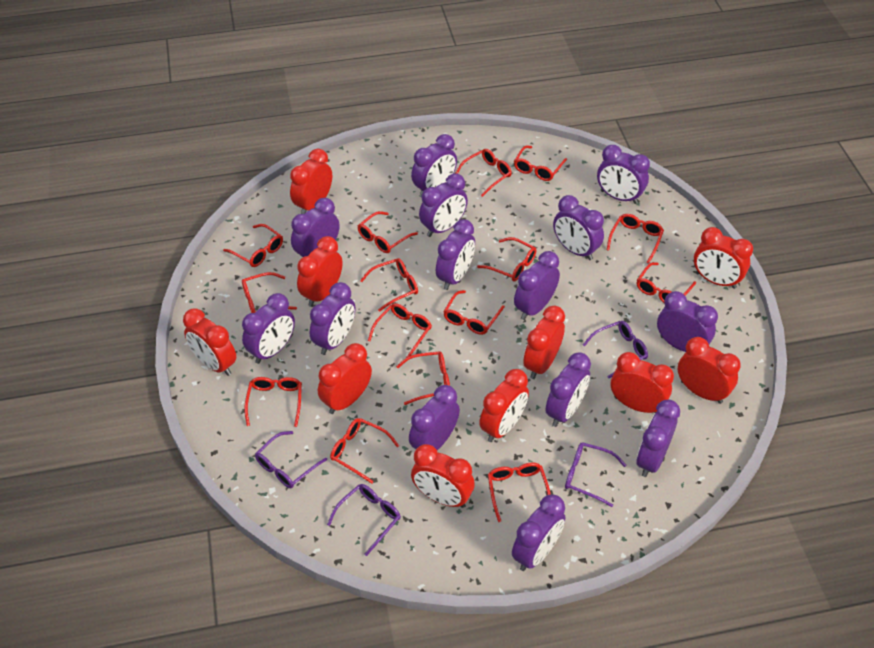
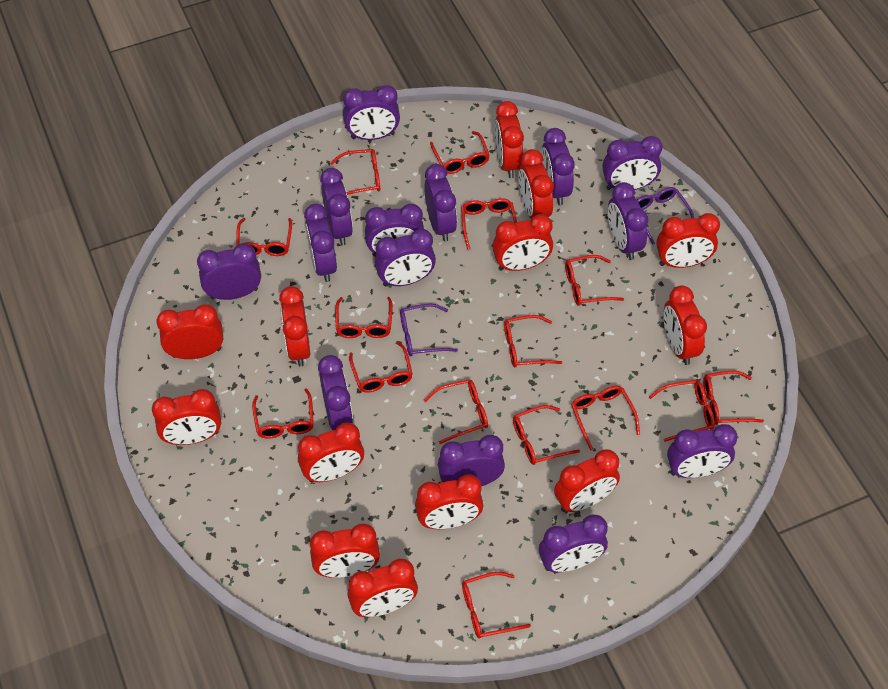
purple glasses: 4 -> 2
red clock: 10 -> 13

